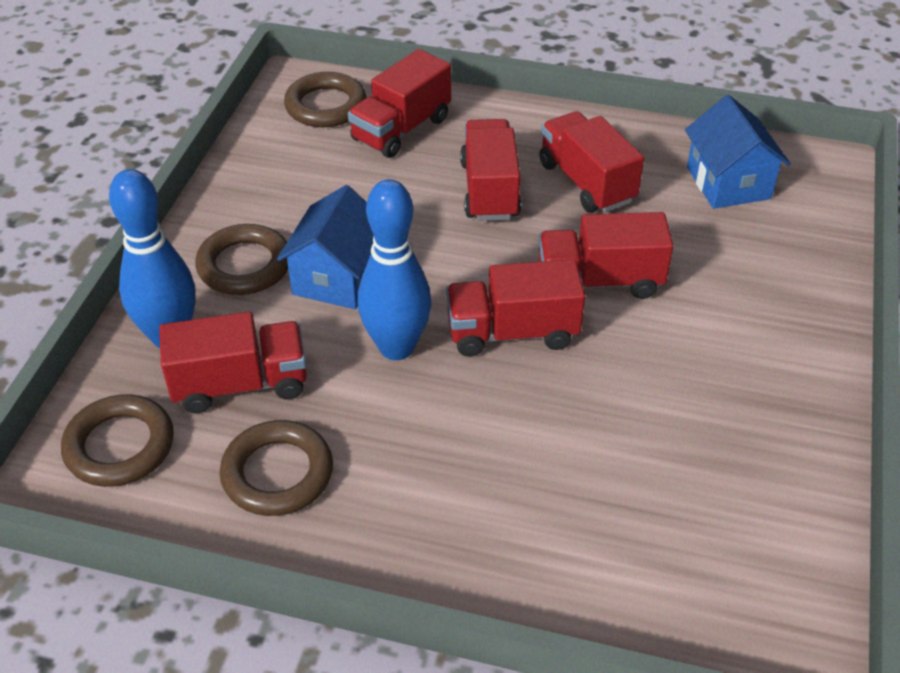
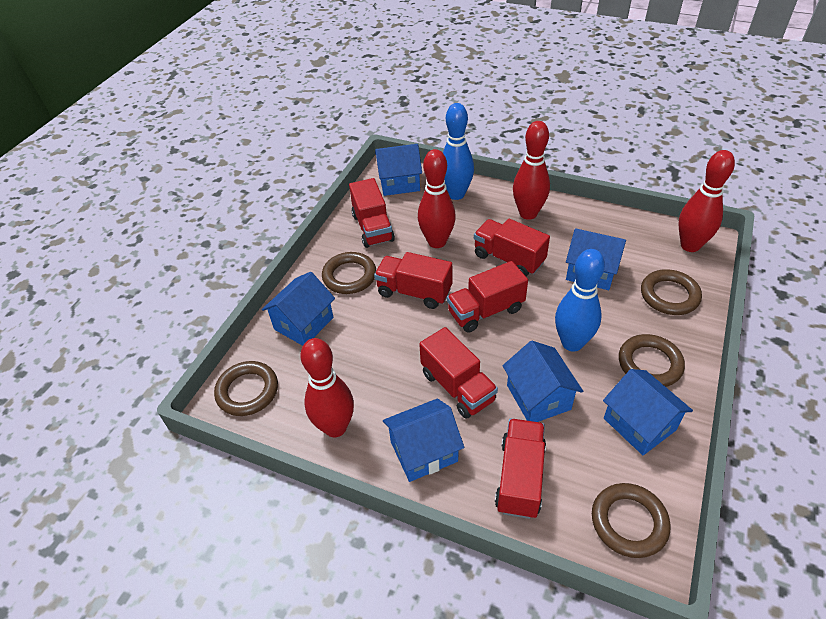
blue house: 2 -> 6
brown ring: 4 -> 5
red bowling pin: 0 -> 4

